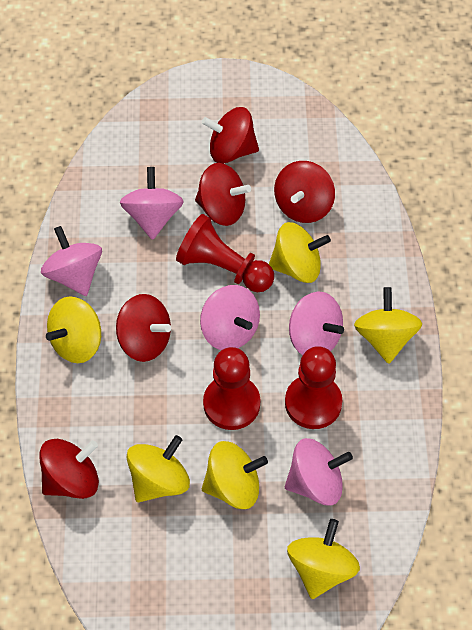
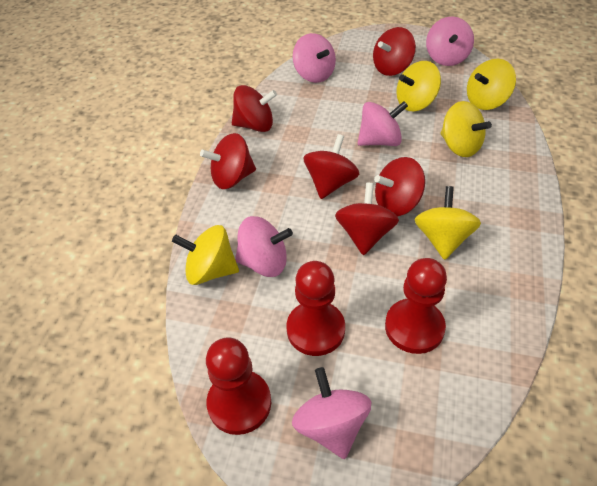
red spinning top: 5 -> 6
yellow spinning top: 6 -> 5

